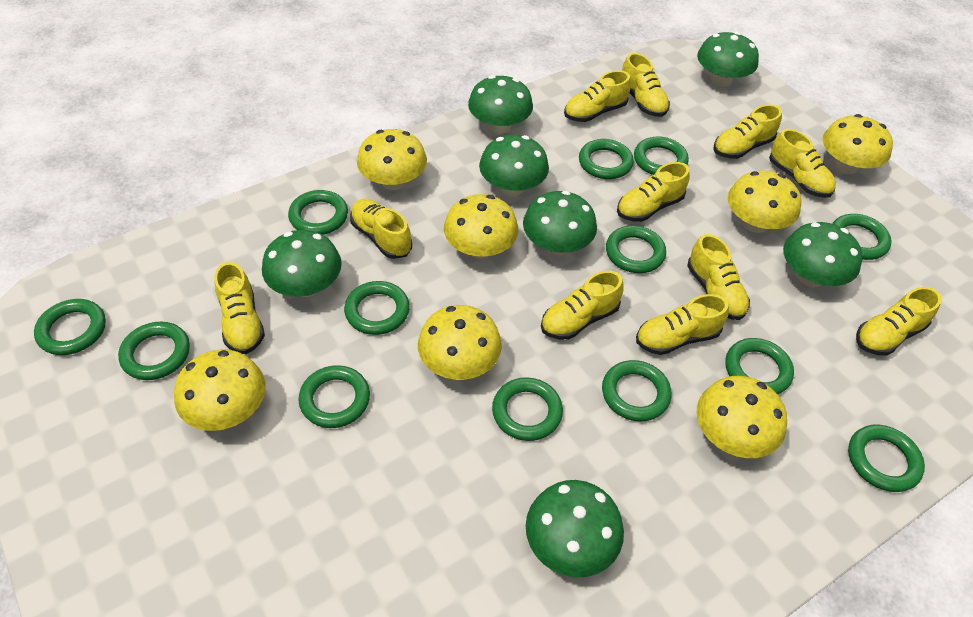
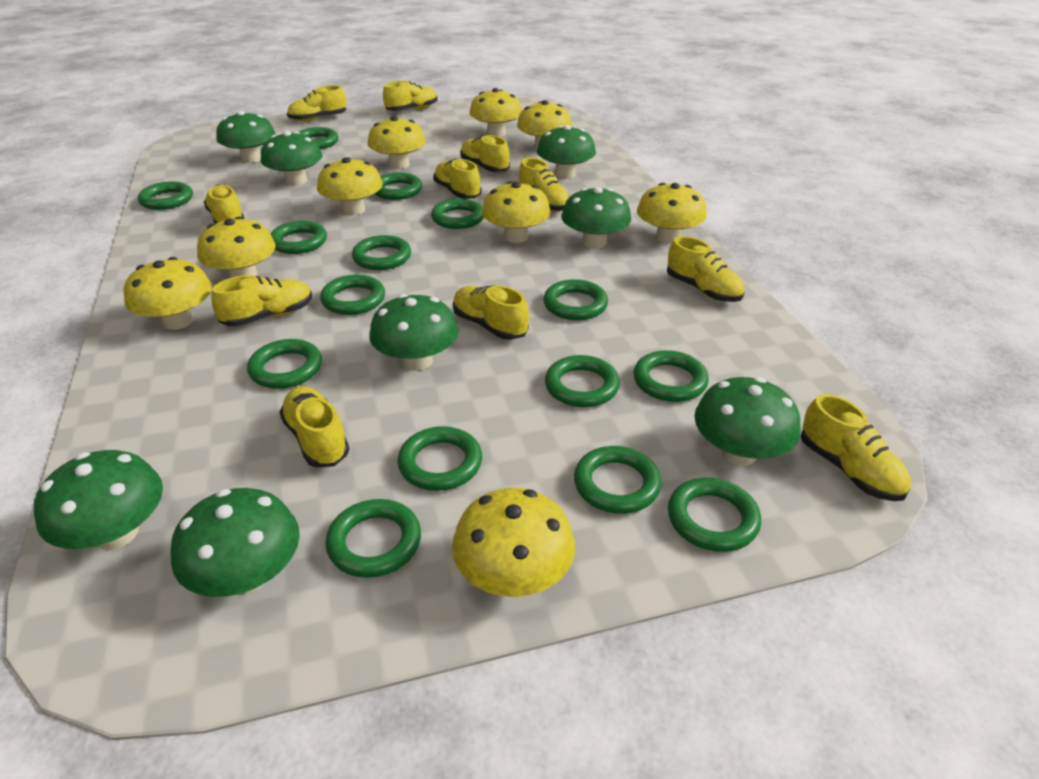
green mushroom: 7 -> 8
green ring: 13 -> 15
yellow mushroom: 7 -> 9

